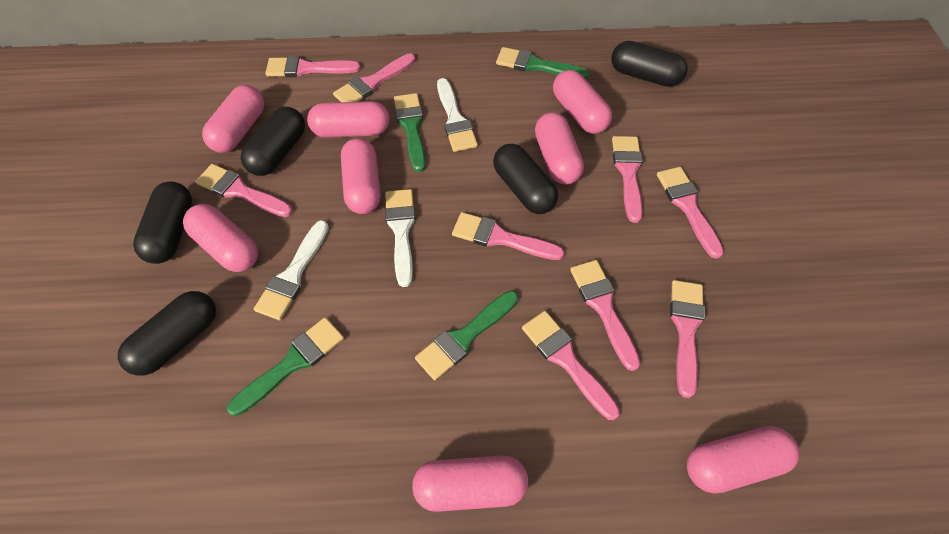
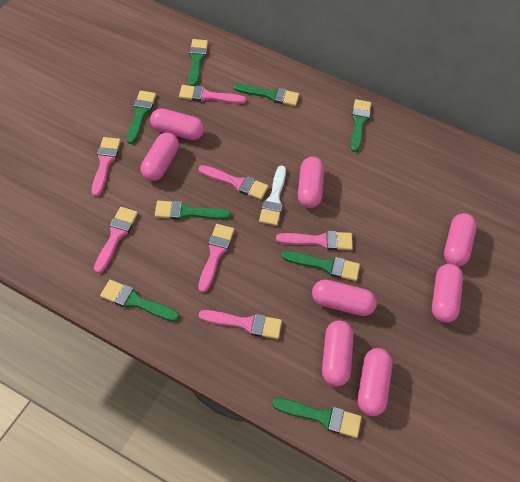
black capsule: 5 -> 0
green brush: 4 -> 8
pink brush: 9 -> 7
white brush: 3 -> 1

